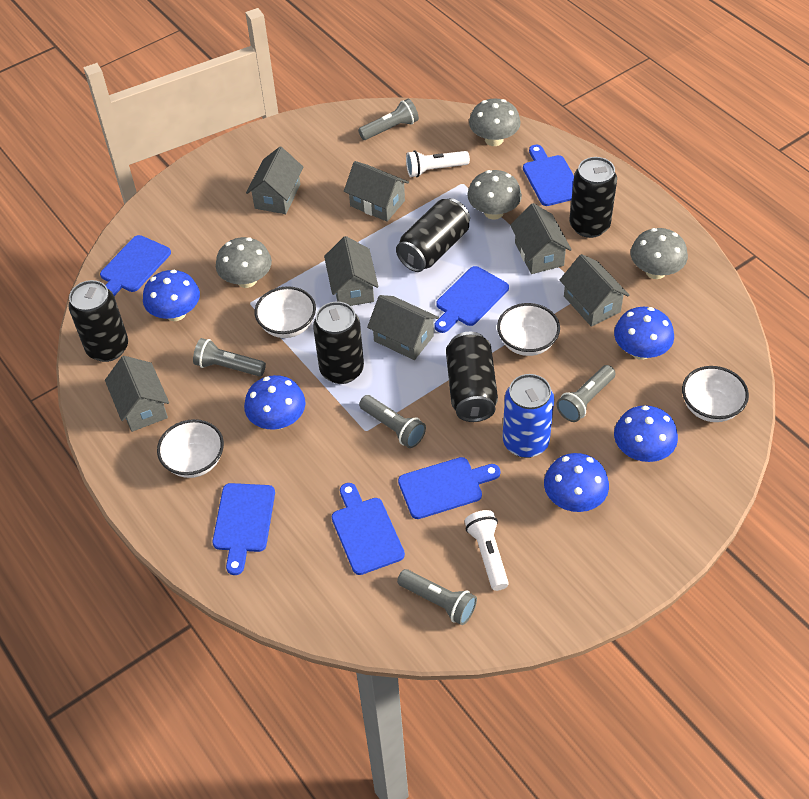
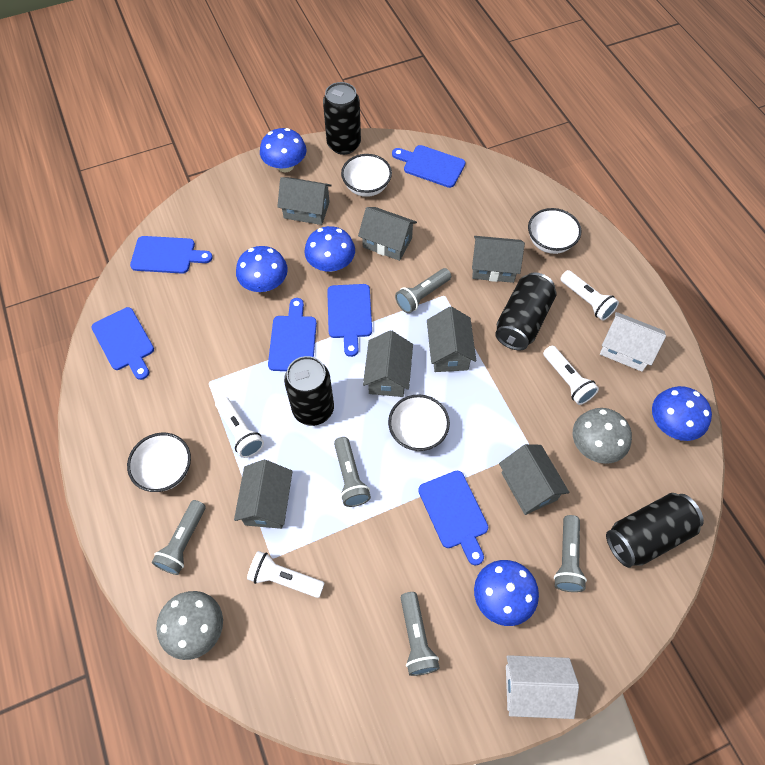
black can: 5 -> 4
blue can: 1 -> 0
grey mushroom: 4 -> 2
white flashlight: 2 -> 4
white house: 0 -> 2

